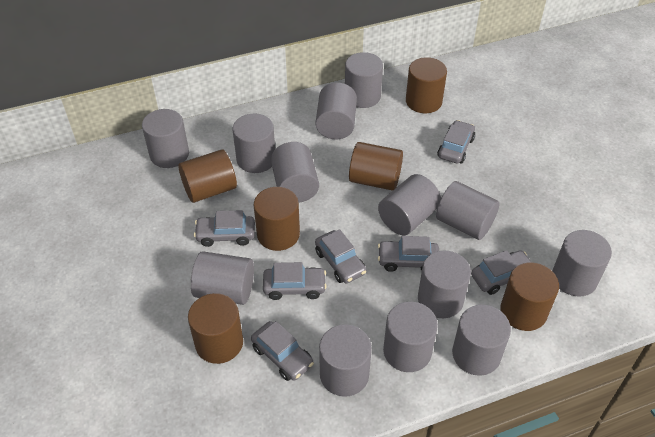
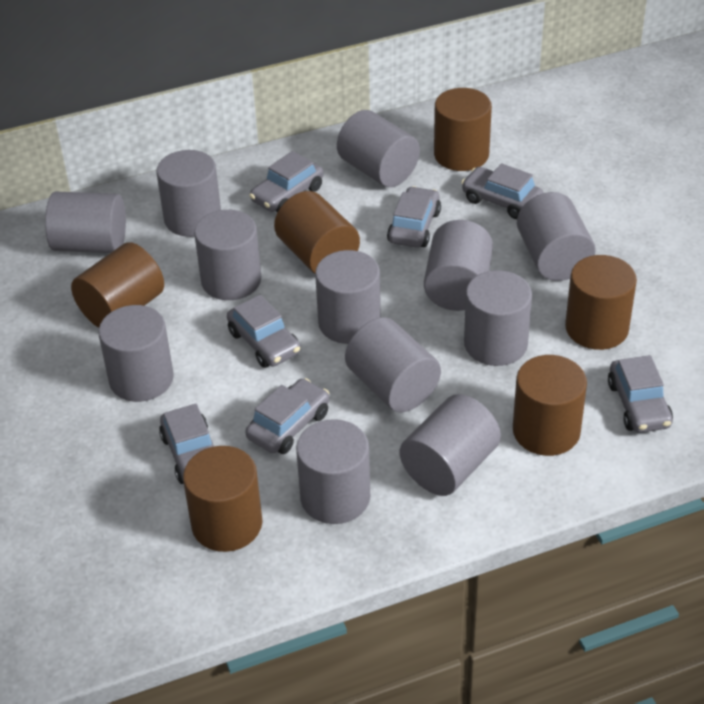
grey cylinder: 13 -> 12

